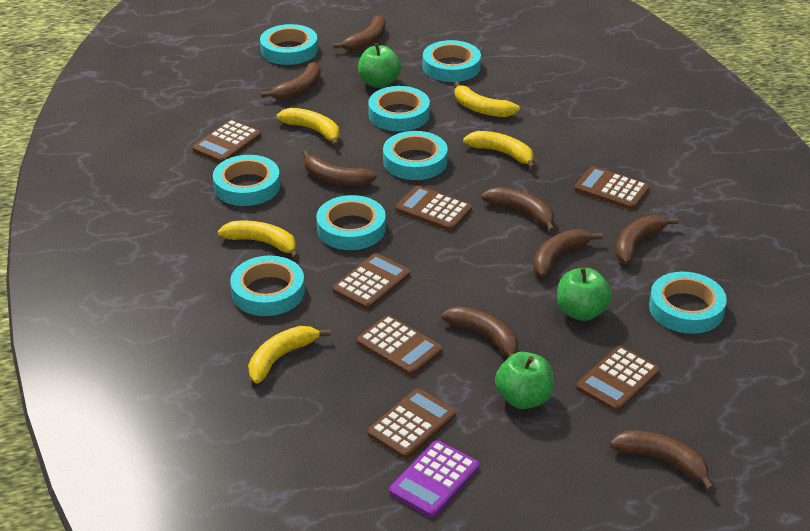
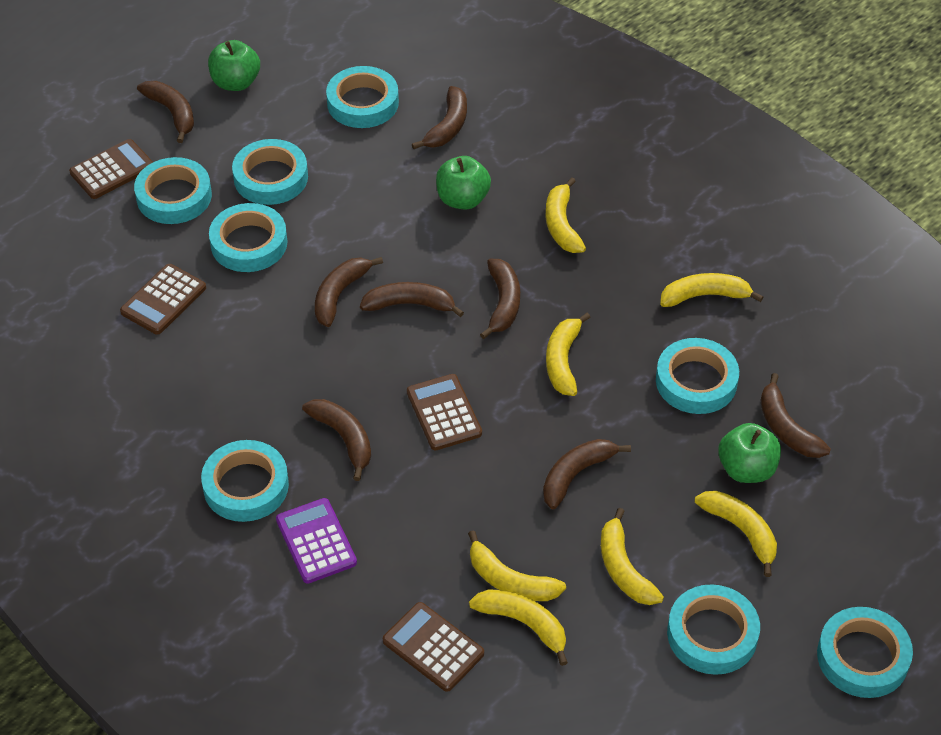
brown calculator: 7 -> 4
yellow banana: 5 -> 7

